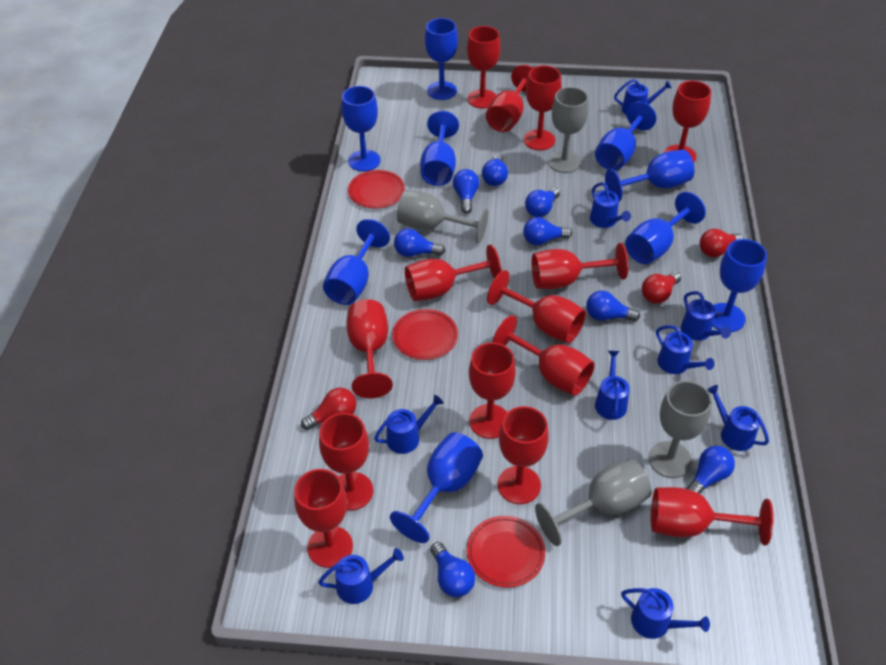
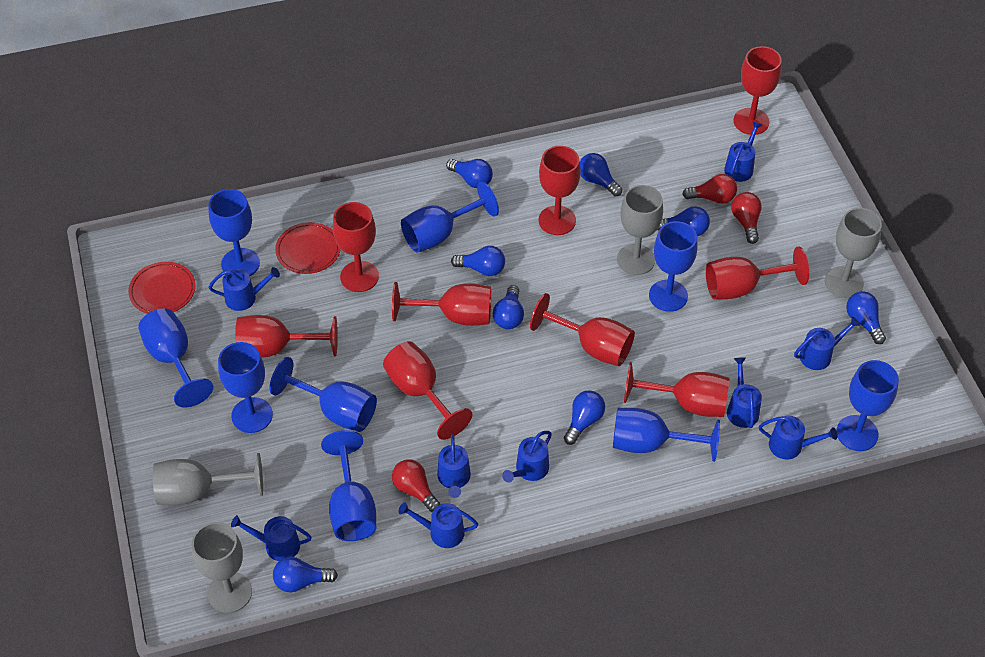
red goblet: 14 -> 9
red plate: 3 -> 2

